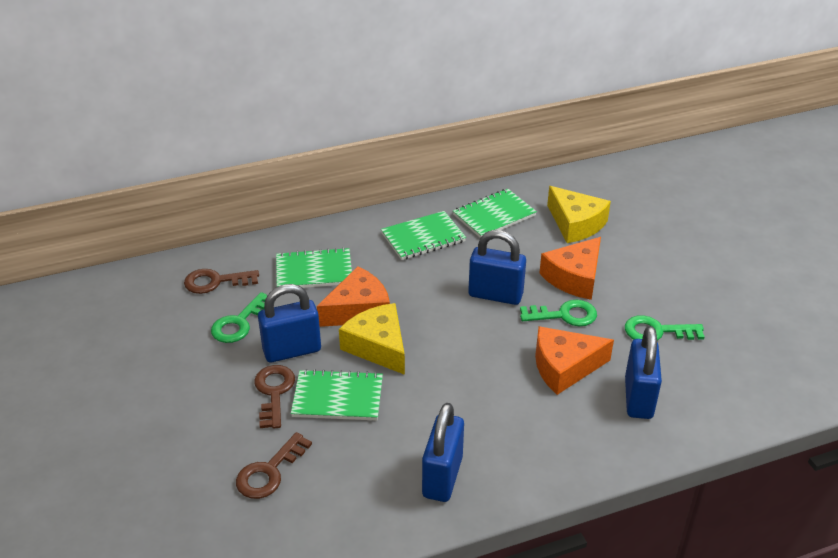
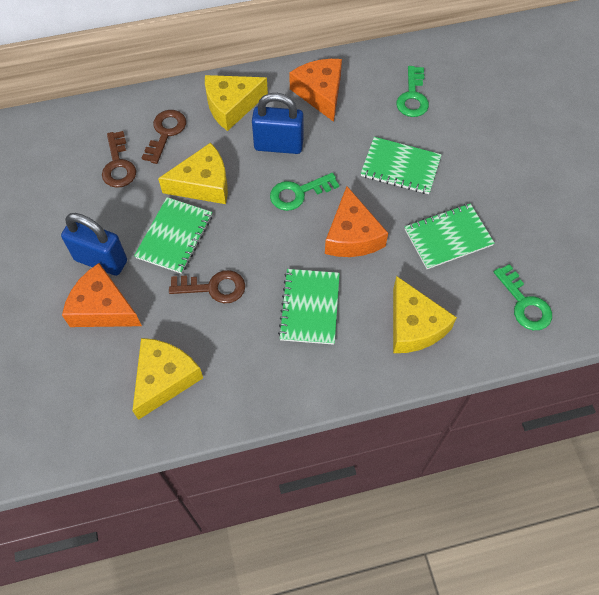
blue padlock: 4 -> 2
yellow cheese: 2 -> 4

